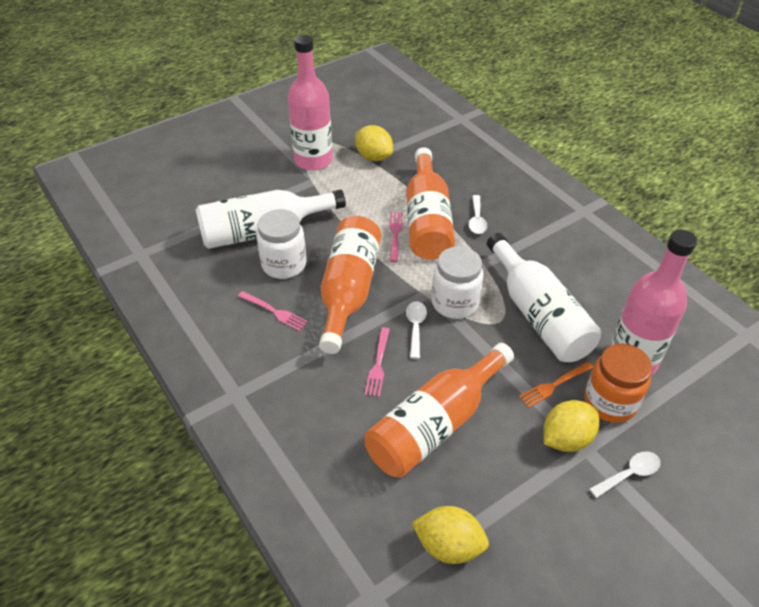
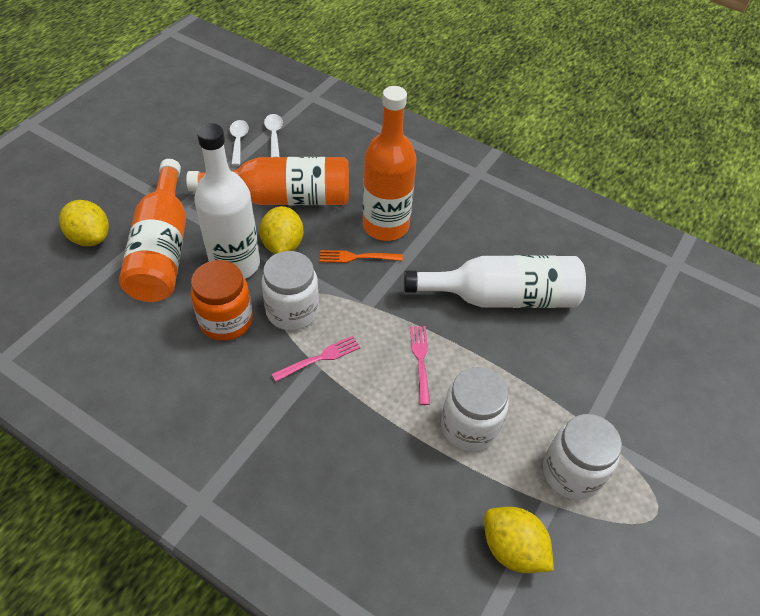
pink bottle: 2 -> 0
pink fork: 3 -> 2
white jar: 2 -> 3
white spoon: 3 -> 2

